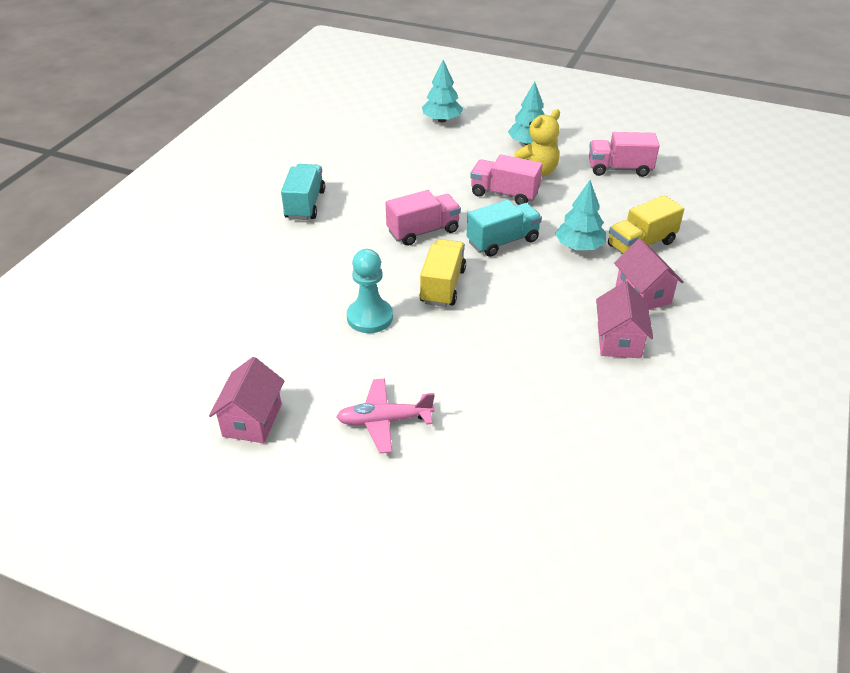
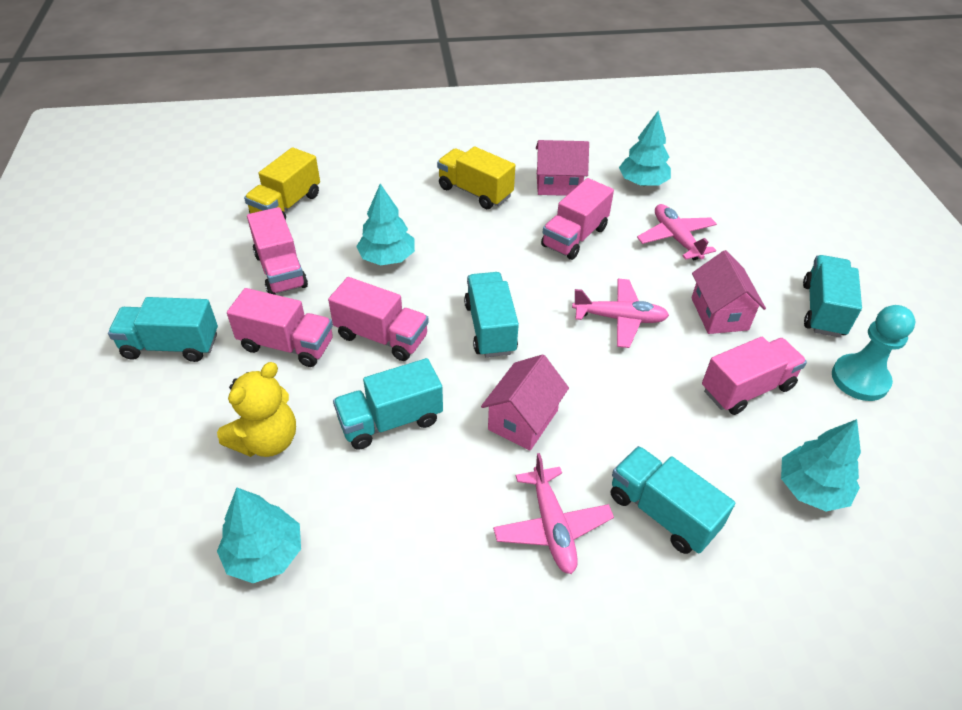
pink plane: 1 -> 3
pink truck: 3 -> 5
turquoise tree: 3 -> 4
turquoise truck: 2 -> 5

